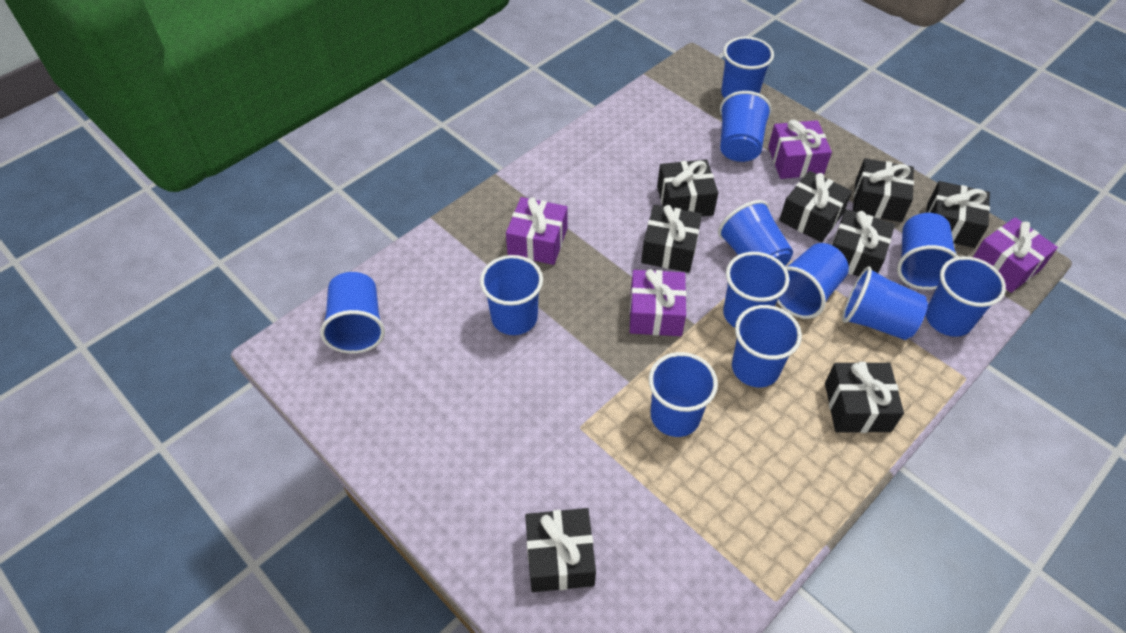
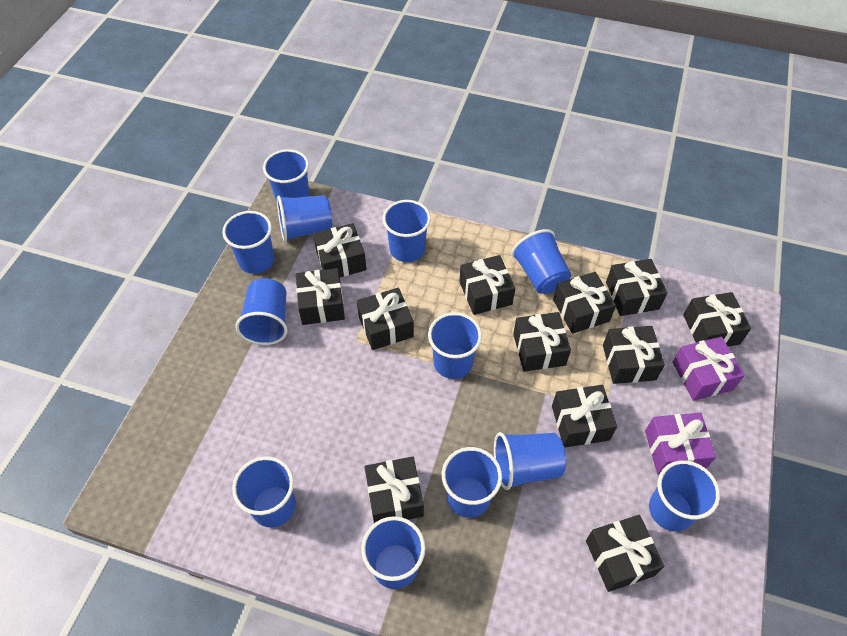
black gift: 8 -> 12
purple gift: 4 -> 2

